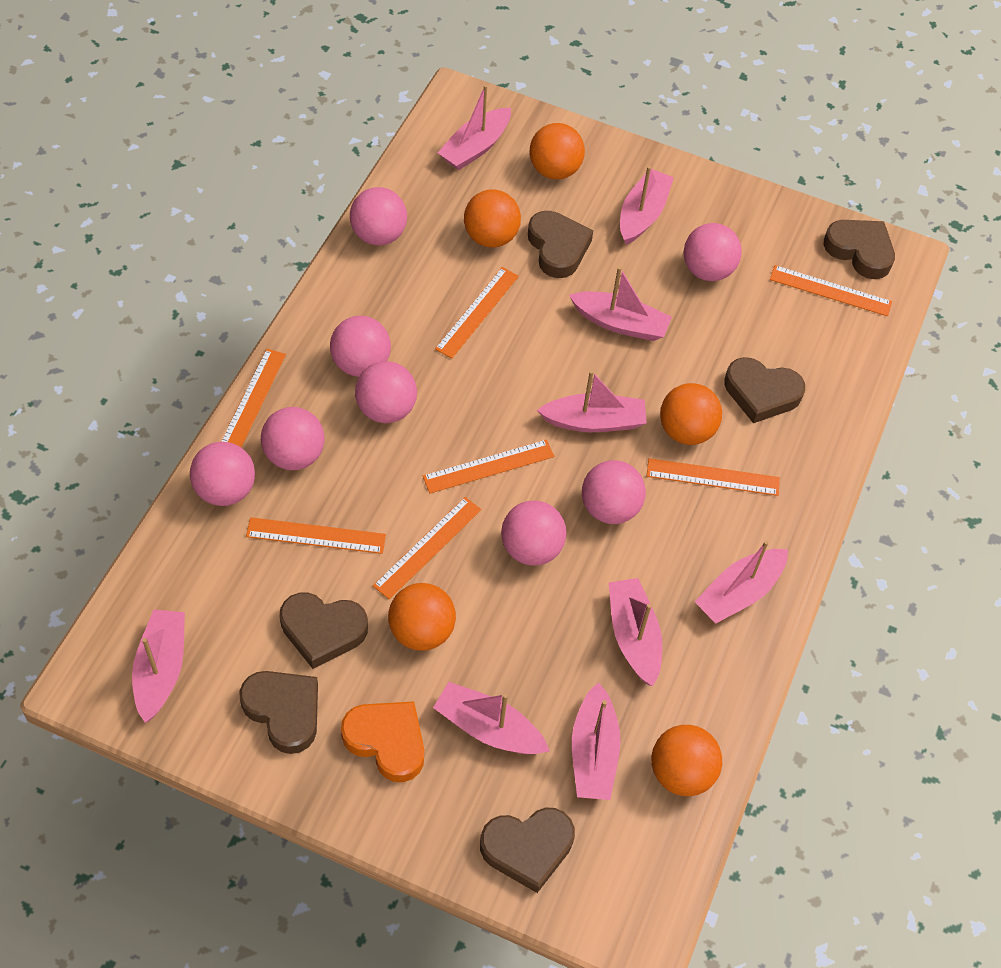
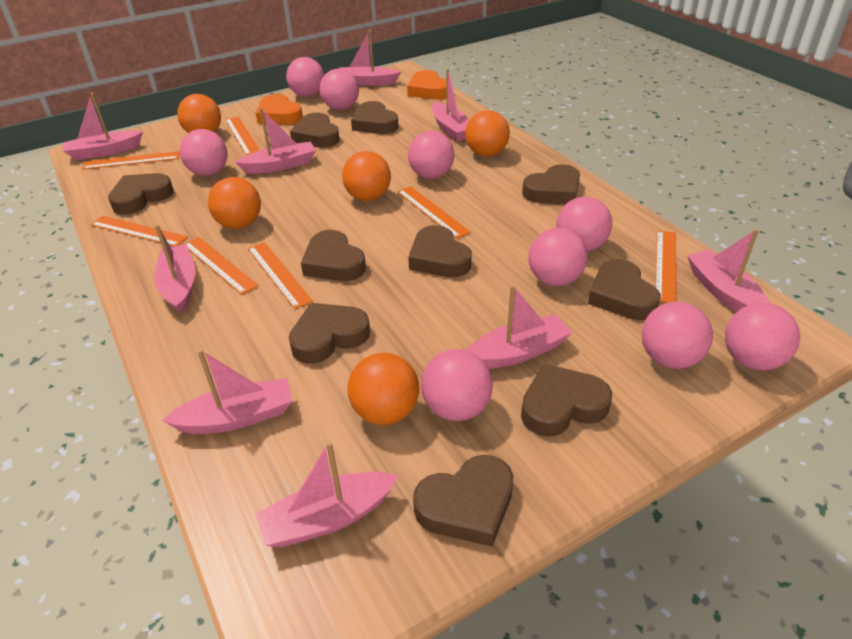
brown heart: 6 -> 10
orange heart: 1 -> 2
pink ball: 8 -> 9

